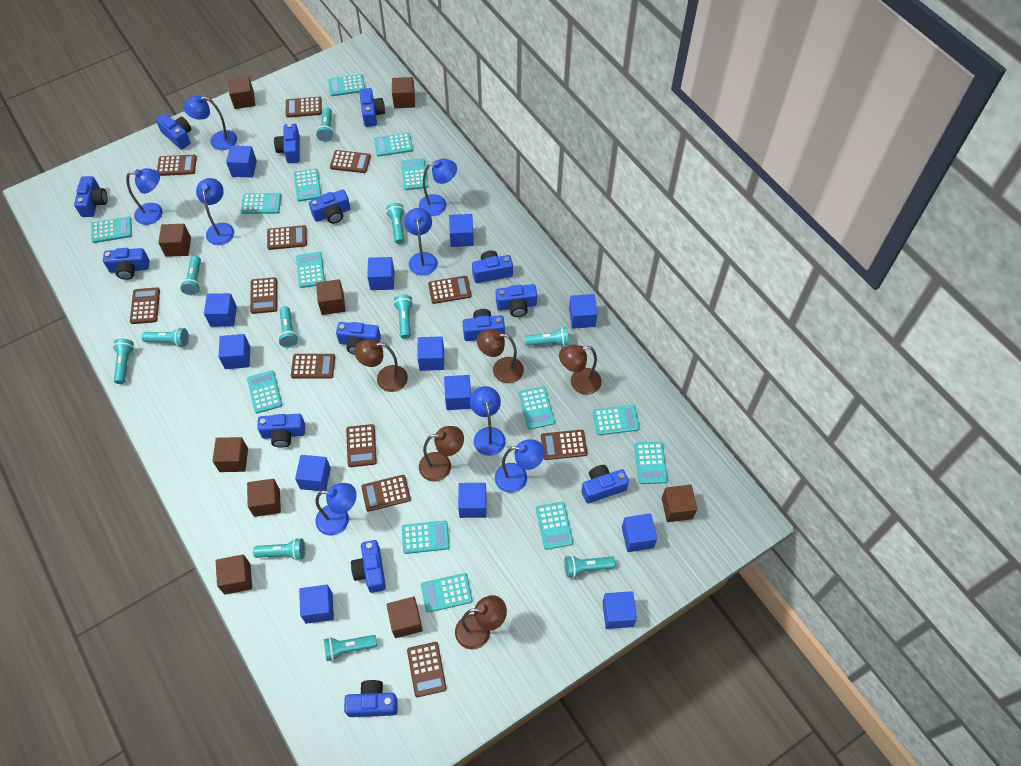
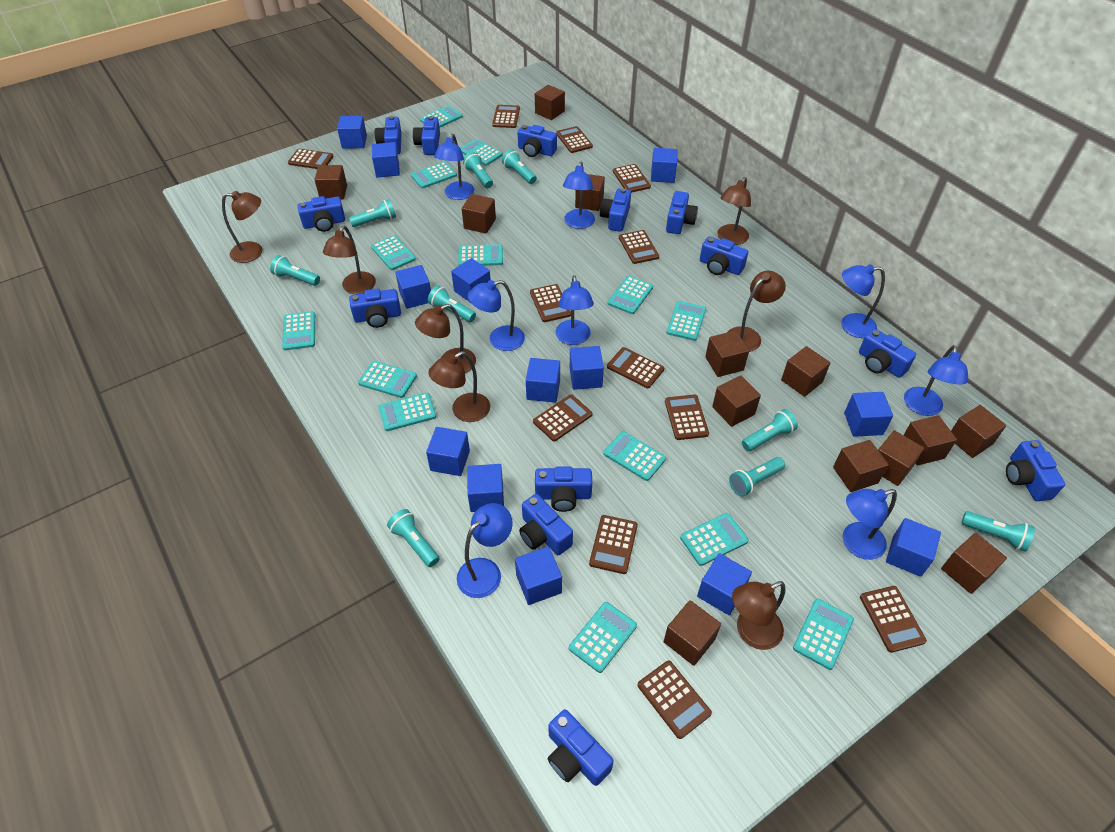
blue camera: 14 -> 13
brown cube: 9 -> 13
brown lamp: 5 -> 7
turquoise flashlight: 11 -> 9

